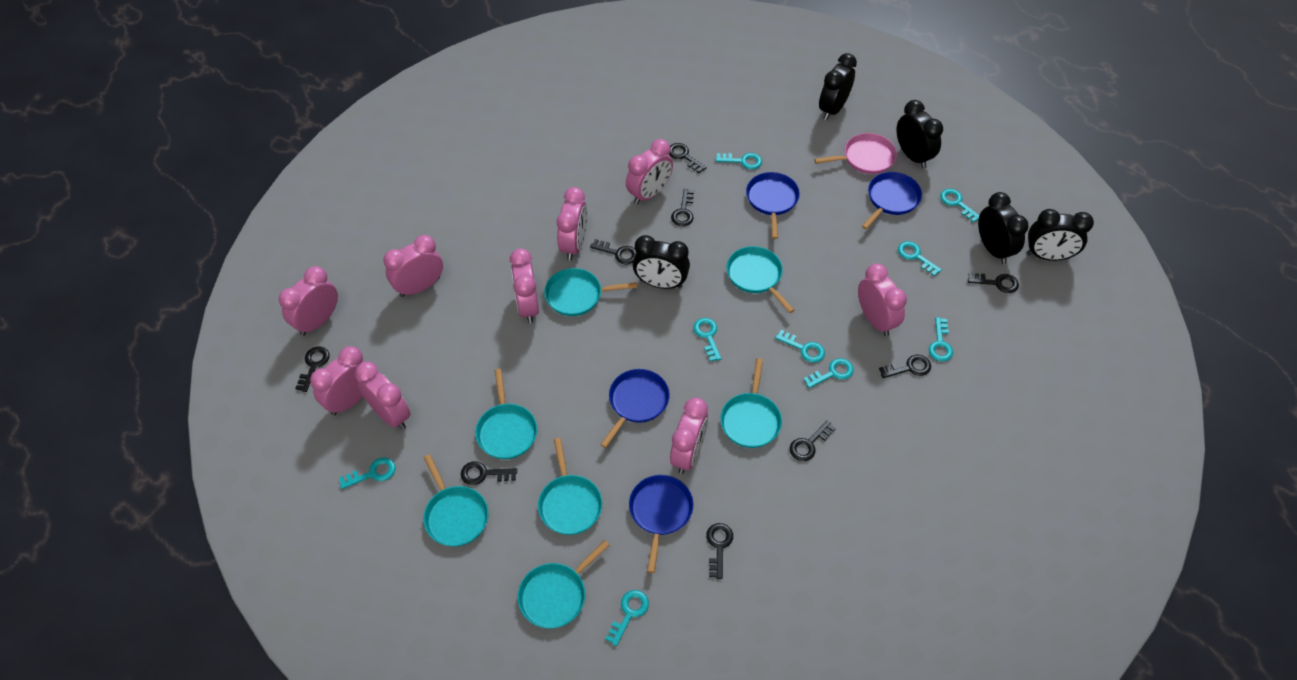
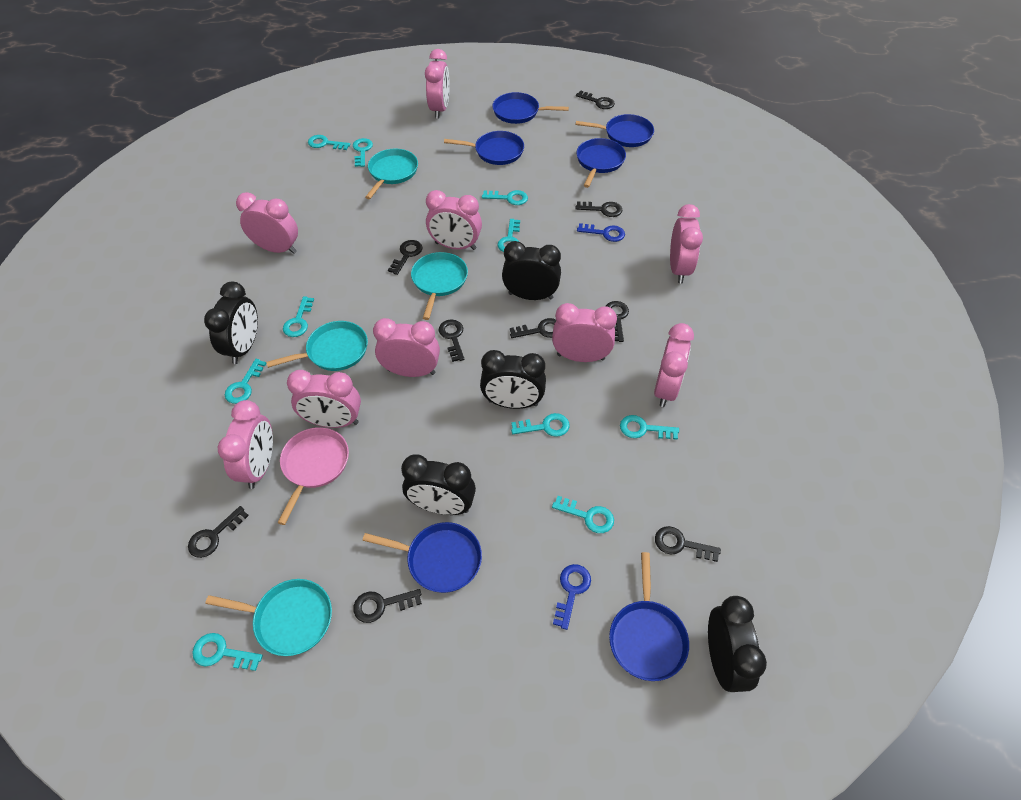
blue key: 0 -> 2
blue pan: 4 -> 6
turquoise key: 9 -> 10
turquoise pan: 7 -> 4

